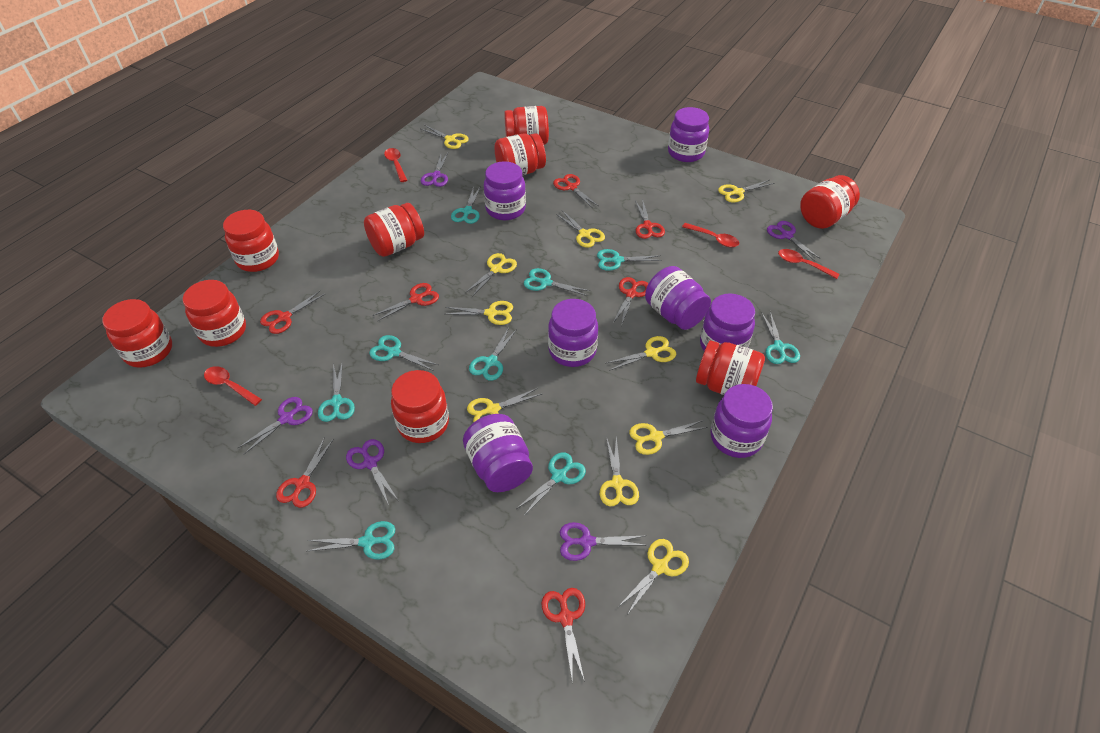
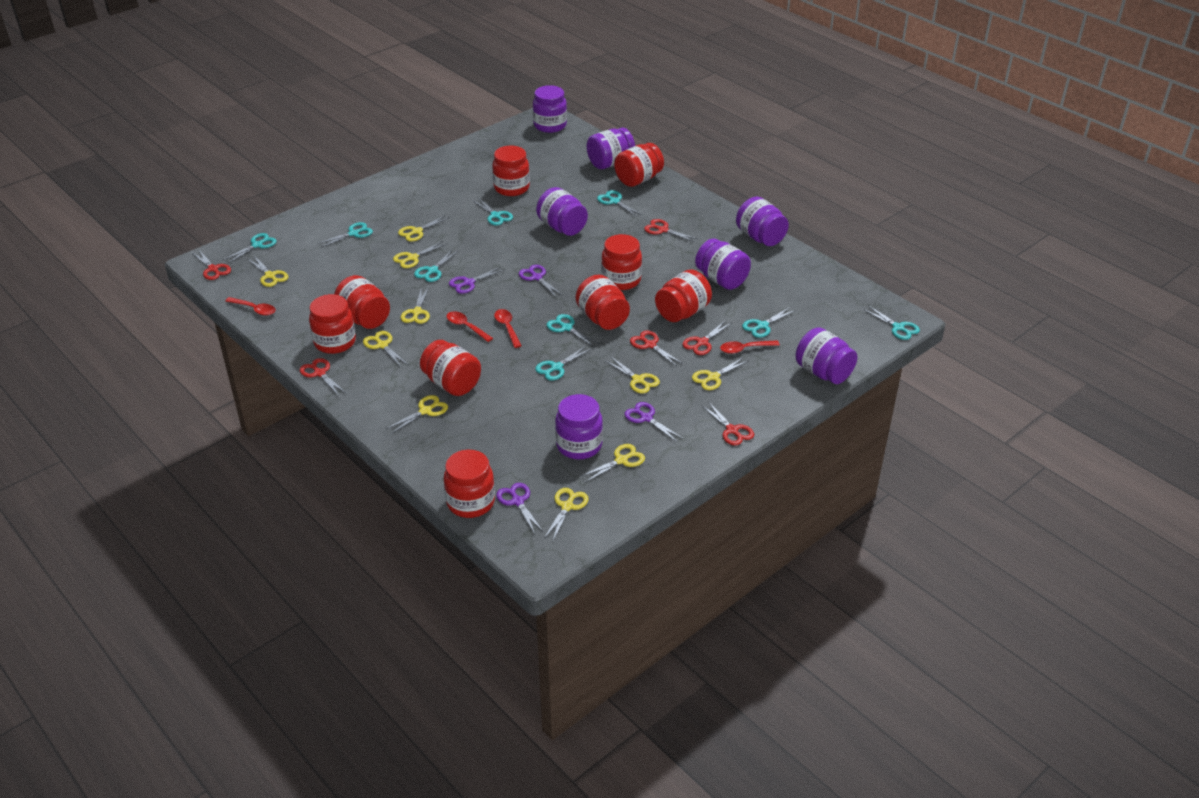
purple scissors: 5 -> 4
red scissors: 7 -> 6

